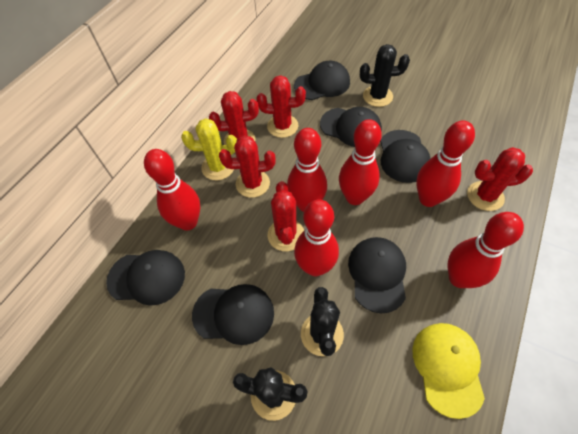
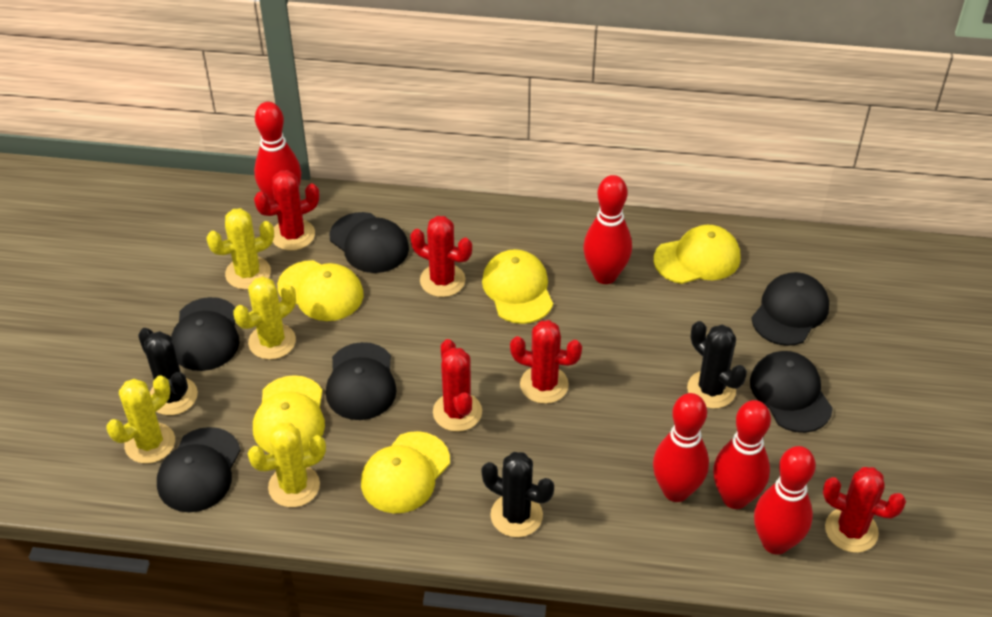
red bowling pin: 6 -> 5
yellow cactus: 1 -> 4
yellow cap: 1 -> 5

